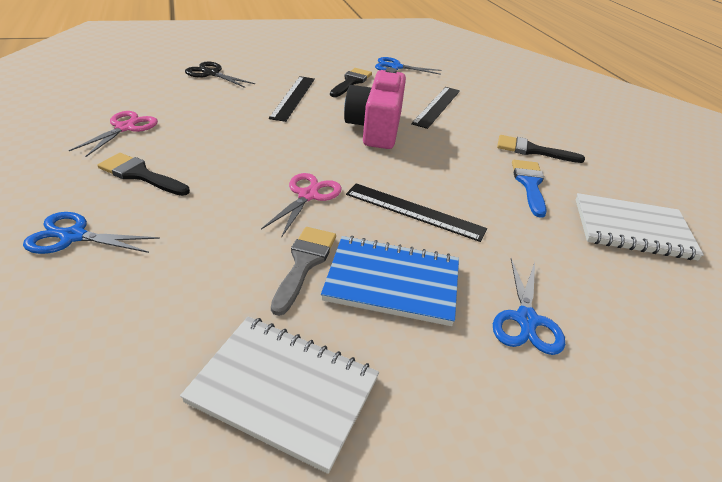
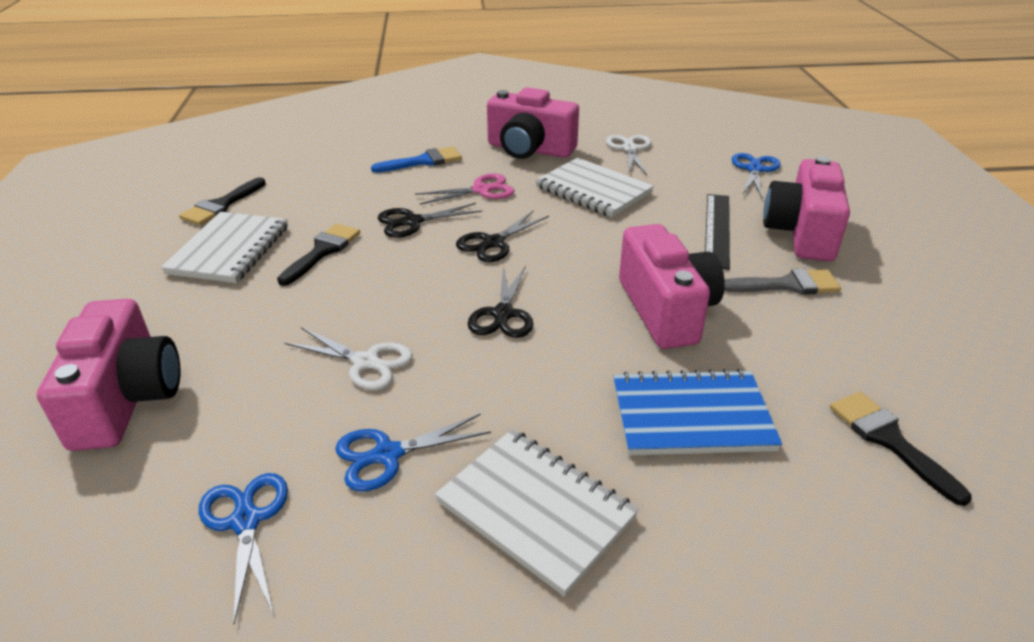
black ruler: 3 -> 1
black scissors: 1 -> 3
pink camera: 1 -> 4
pink scissors: 2 -> 1
white notebook: 2 -> 3
white scissors: 0 -> 2

